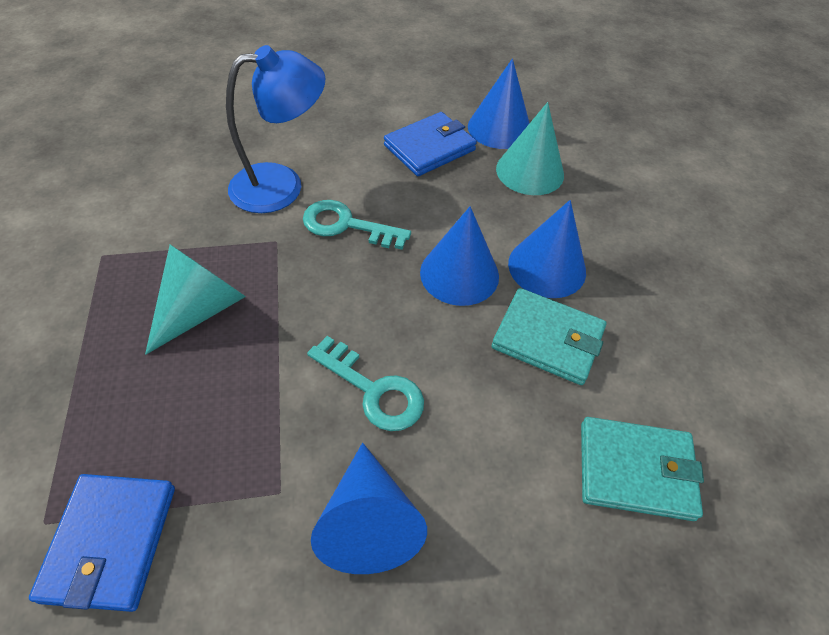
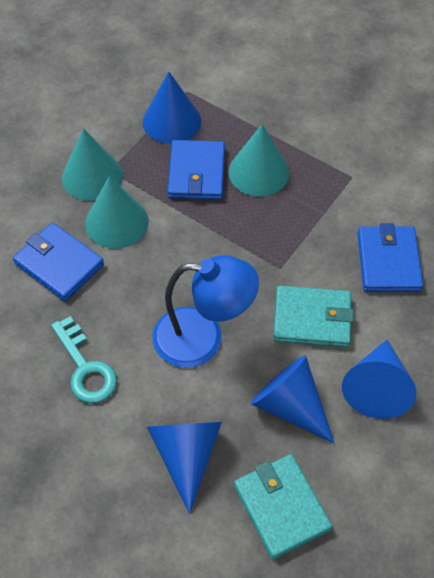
blue wallet: 2 -> 3
turquoise cone: 2 -> 3
turquoise key: 2 -> 1

